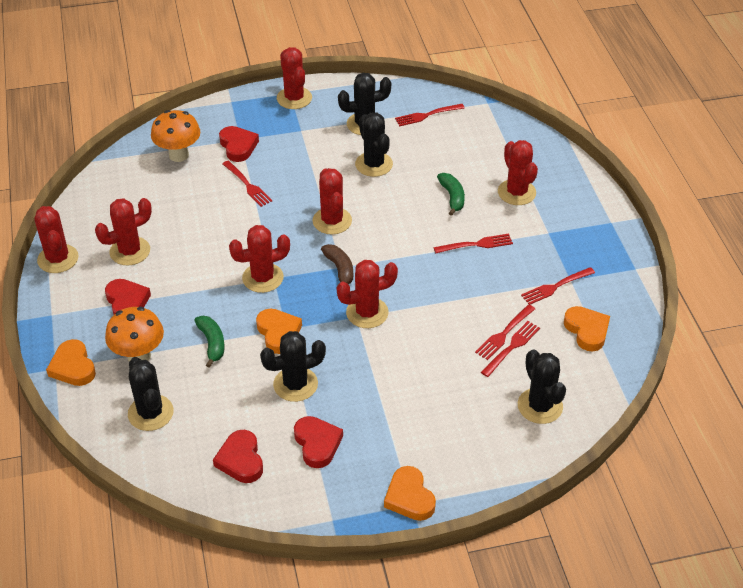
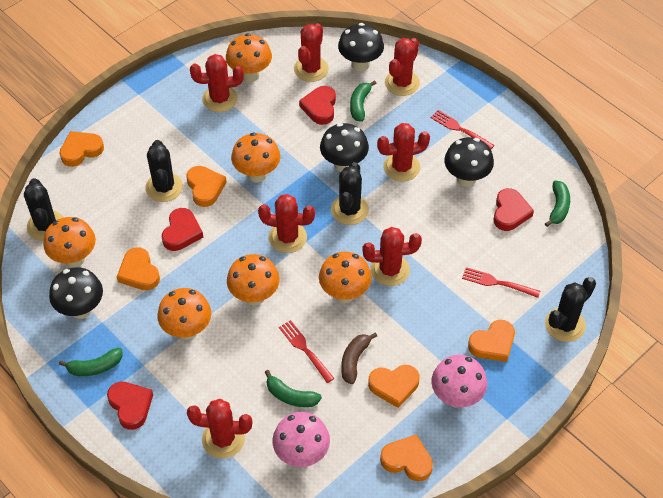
black cactus: 5 -> 4
black mushroom: 0 -> 4
green banana: 2 -> 4
orange heart: 4 -> 6
orange mushroom: 2 -> 6
pink mushroom: 0 -> 2
red fork: 6 -> 3

